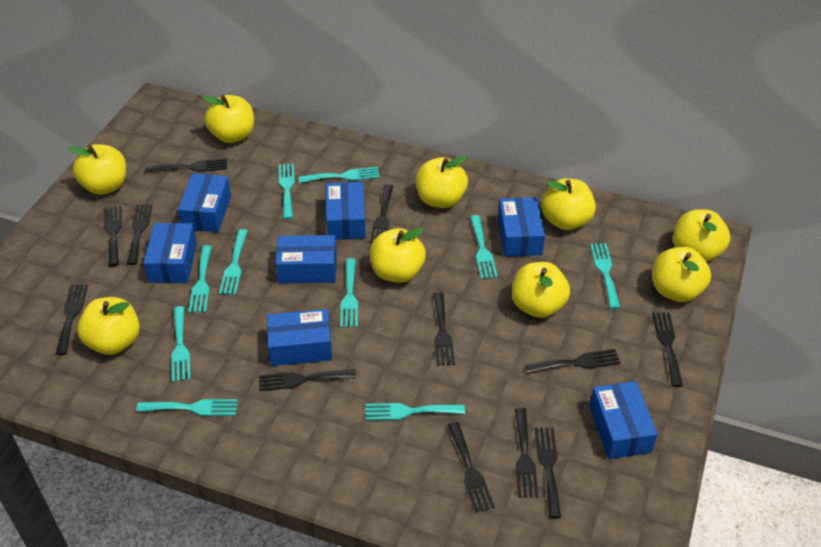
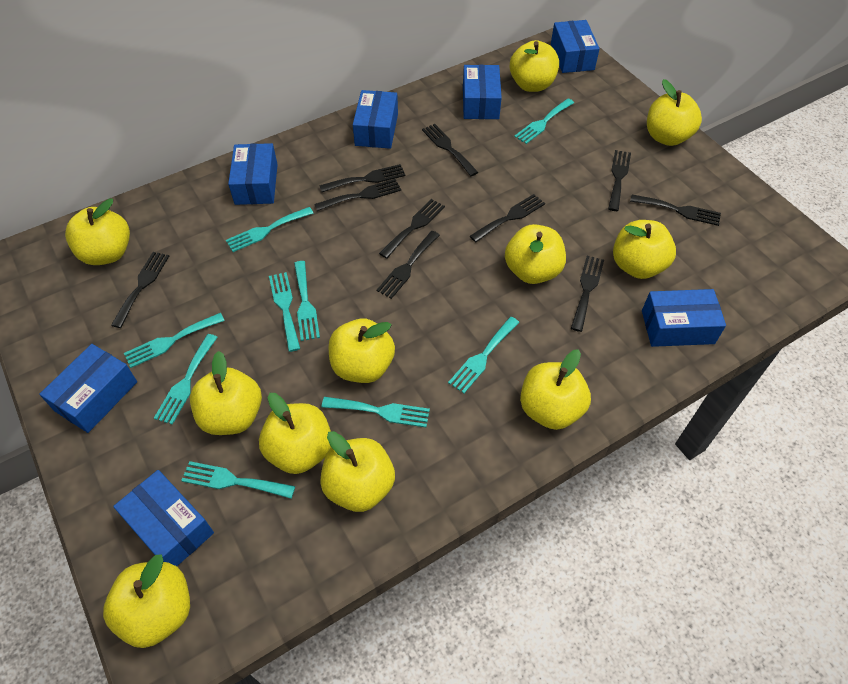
black fork: 12 -> 10
turquoise fork: 10 -> 9
yellow apple: 9 -> 11

